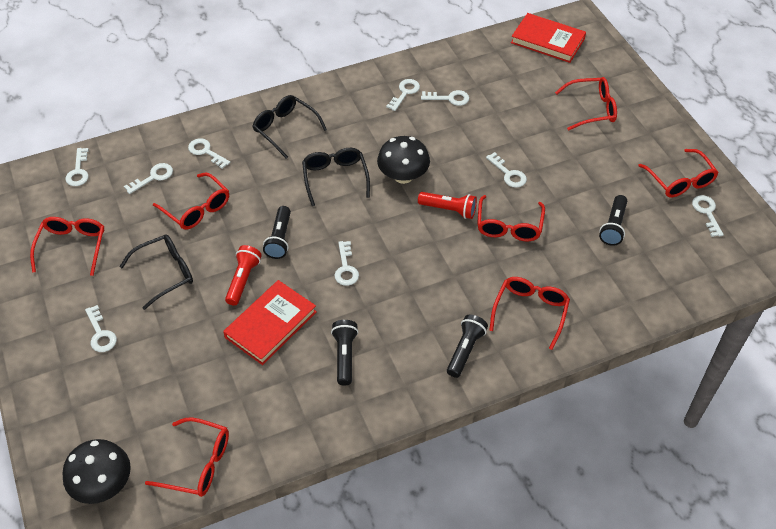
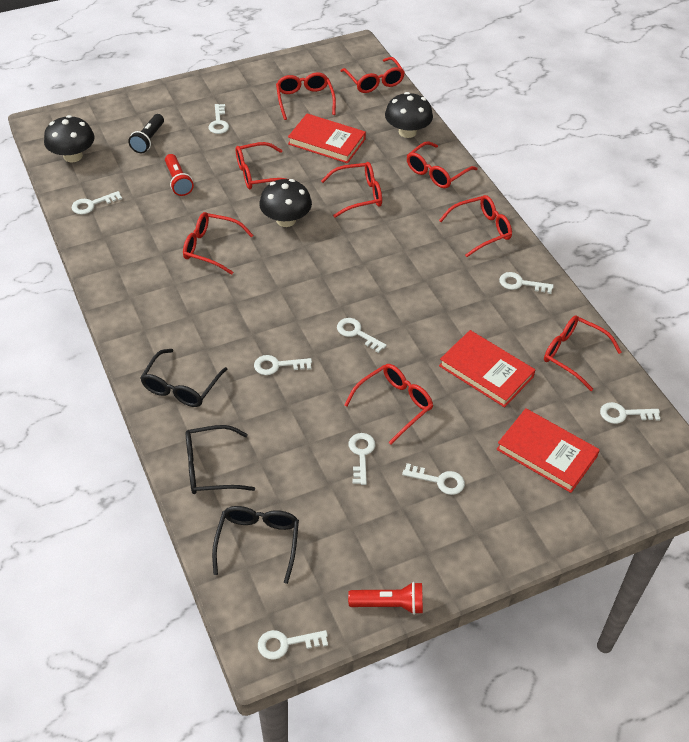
black flashlight: 4 -> 1
black mushroom: 2 -> 3
red book: 2 -> 3
red glasses: 7 -> 9

